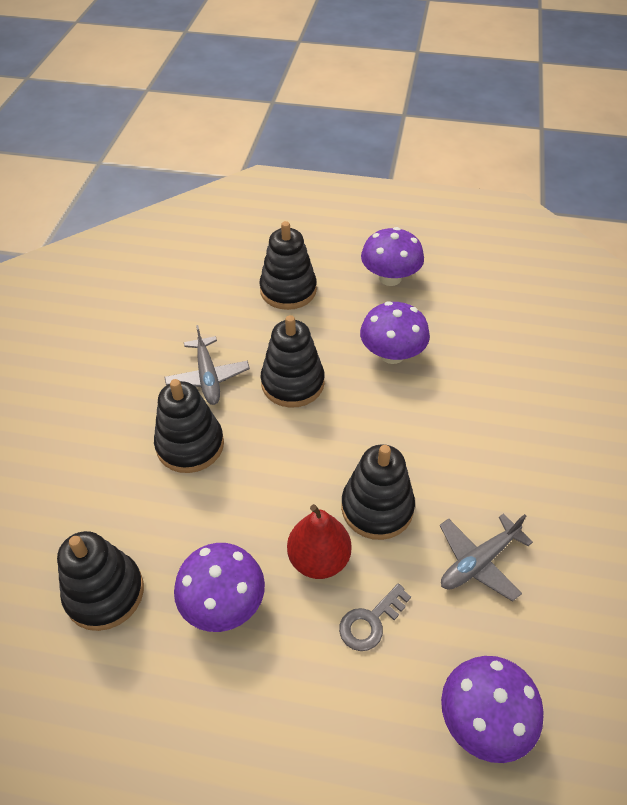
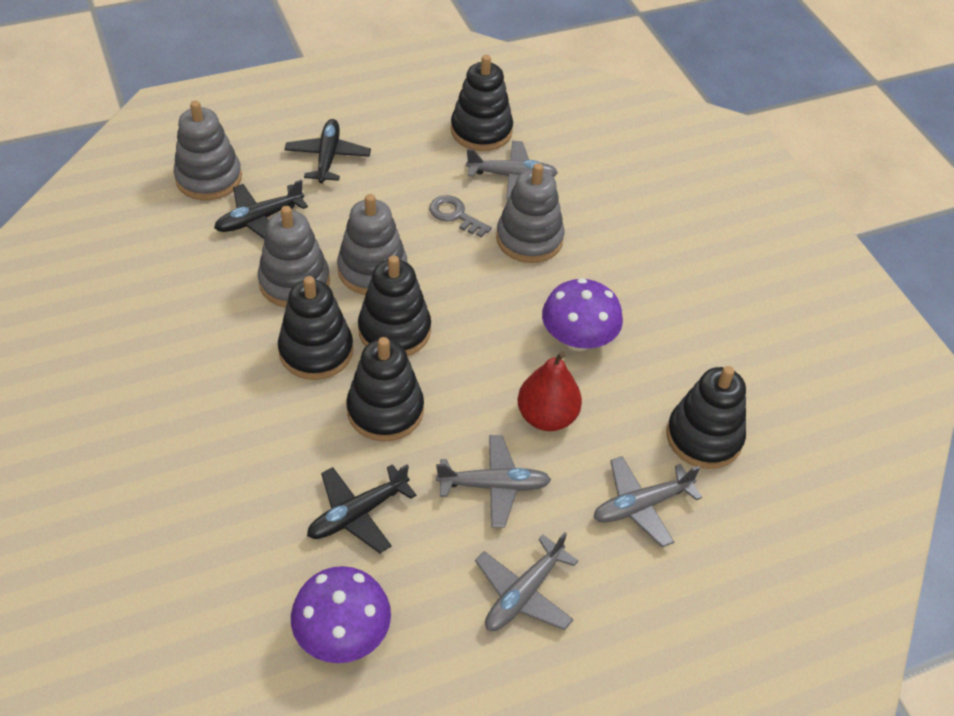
black plane: 0 -> 3
grey plane: 2 -> 4
grey stacking toy: 0 -> 4
purple mushroom: 4 -> 2

